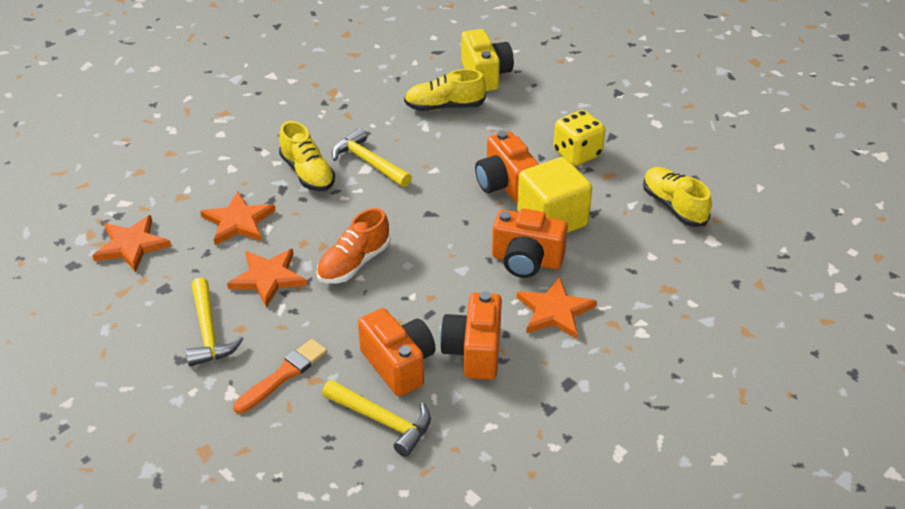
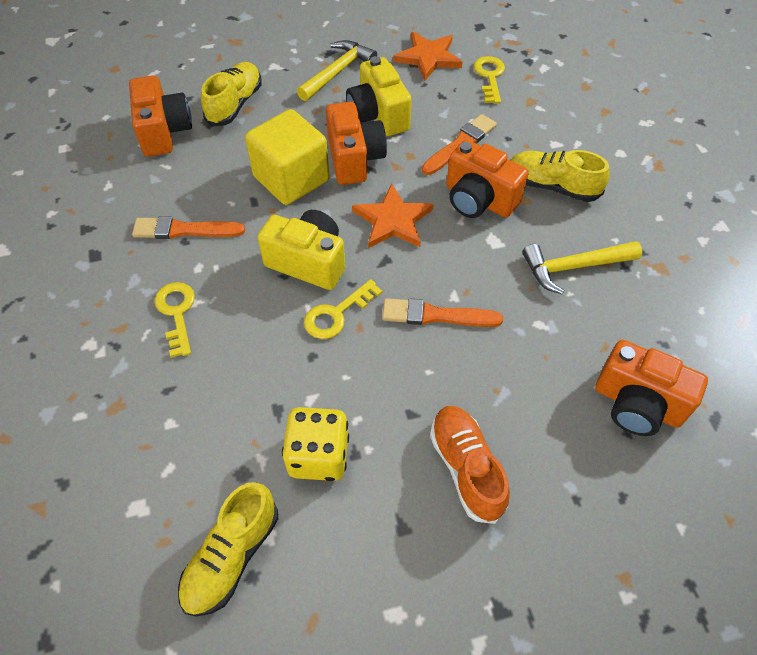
orange brush: 1 -> 3
orange star: 4 -> 2
yellow camera: 1 -> 2
yellow hammer: 3 -> 2
yellow key: 0 -> 3

